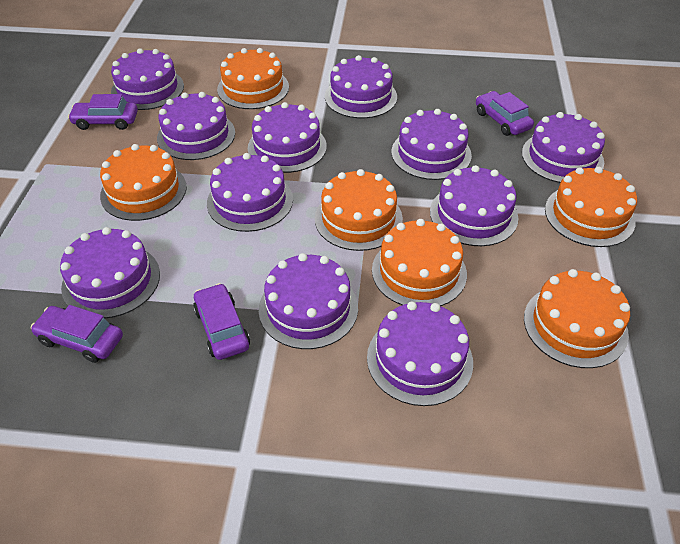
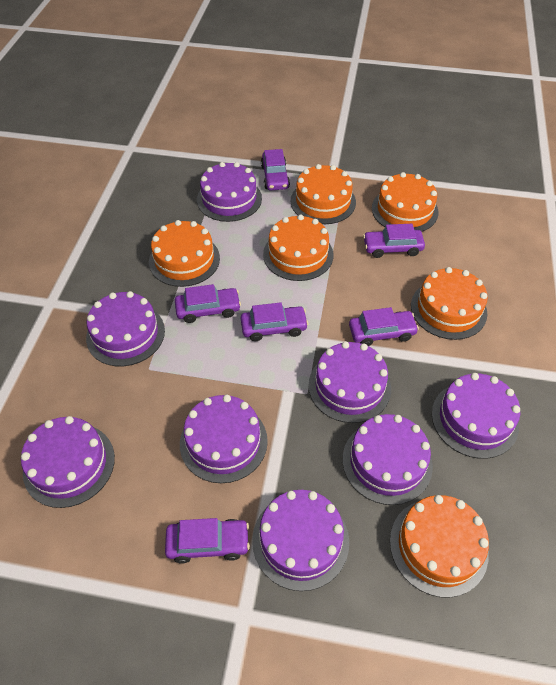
purple cake: 11 -> 8
purple car: 4 -> 6

